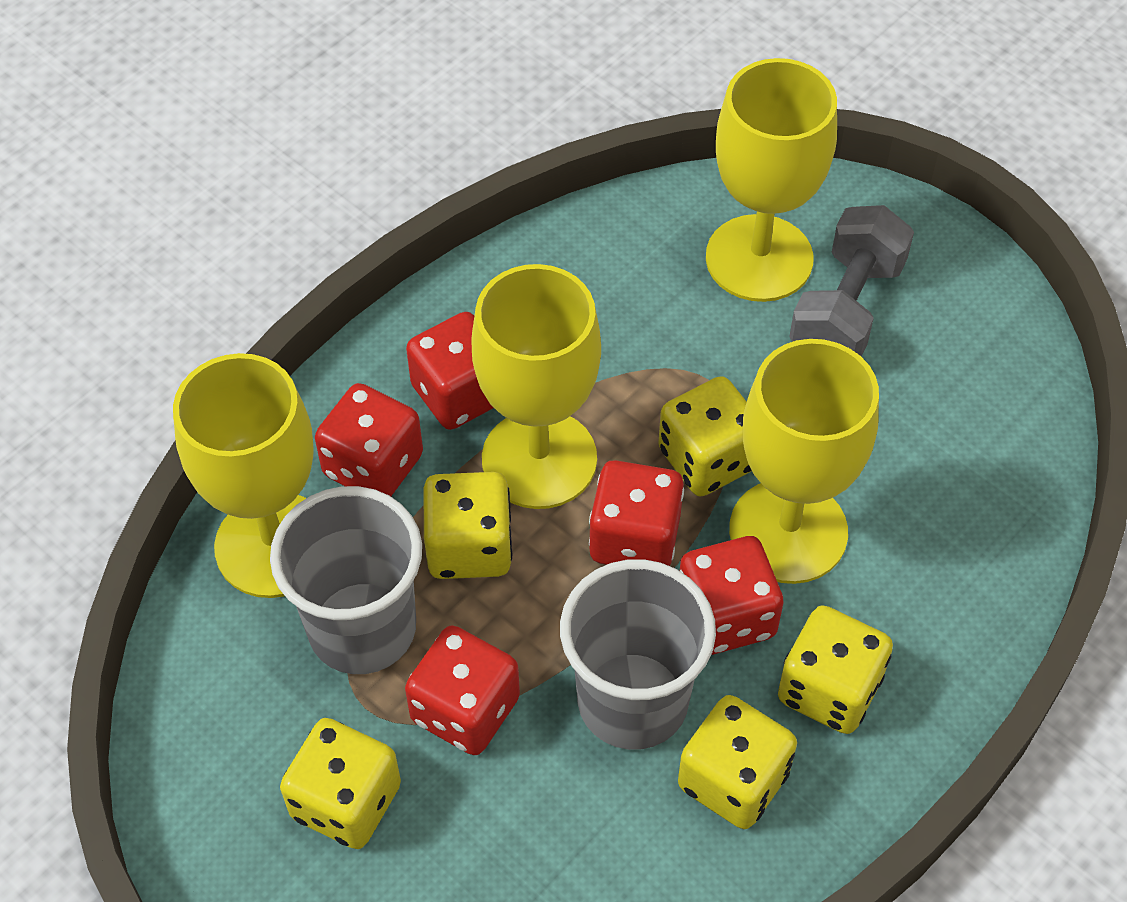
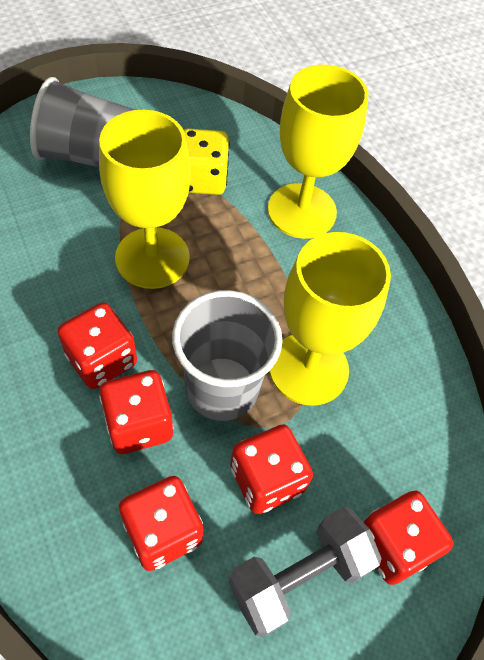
yellow dice: 5 -> 1
yellow goblet: 4 -> 3

